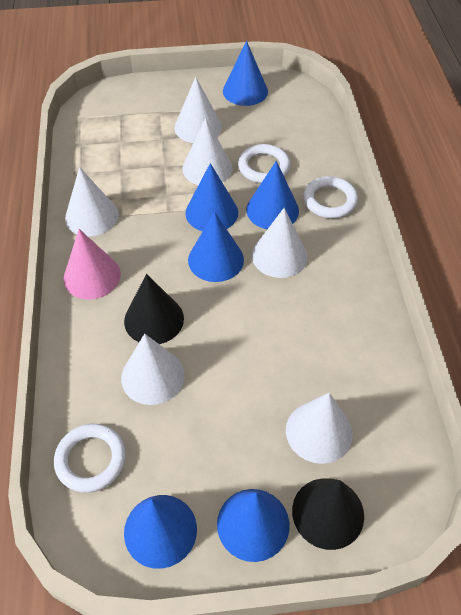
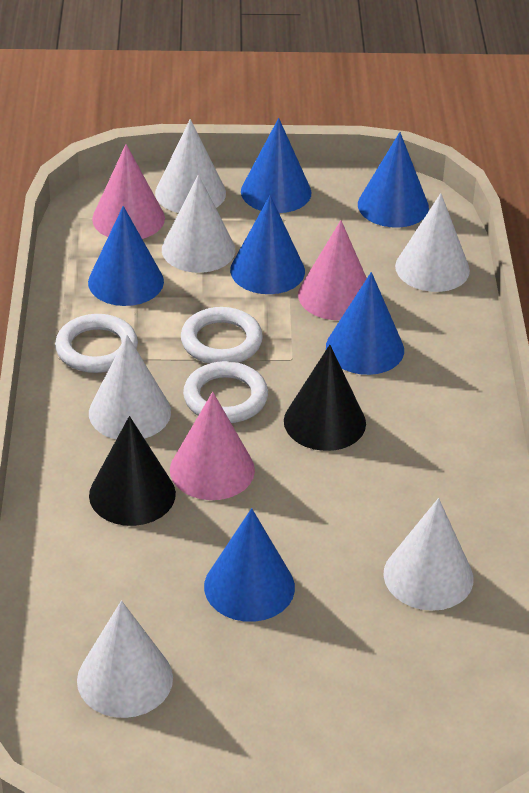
pink cone: 1 -> 3

